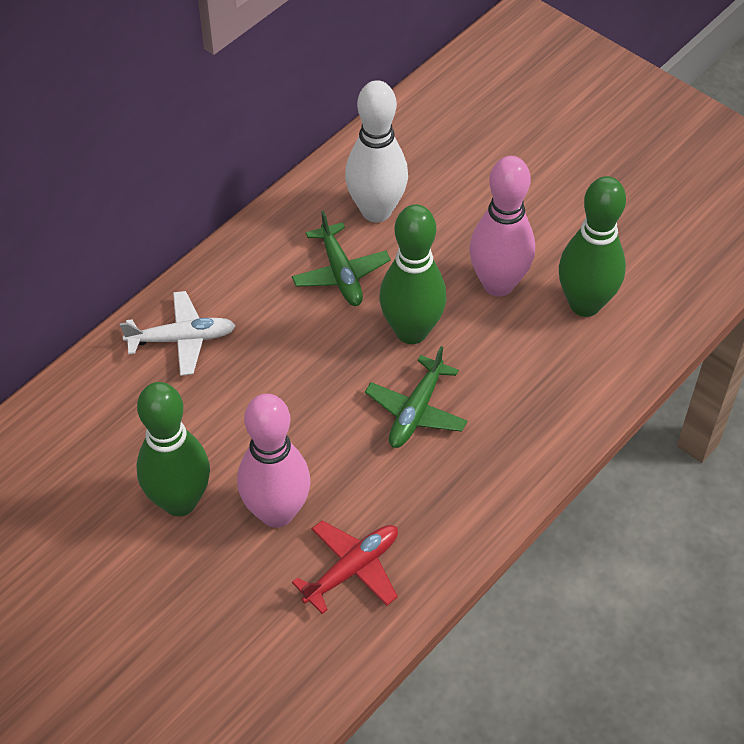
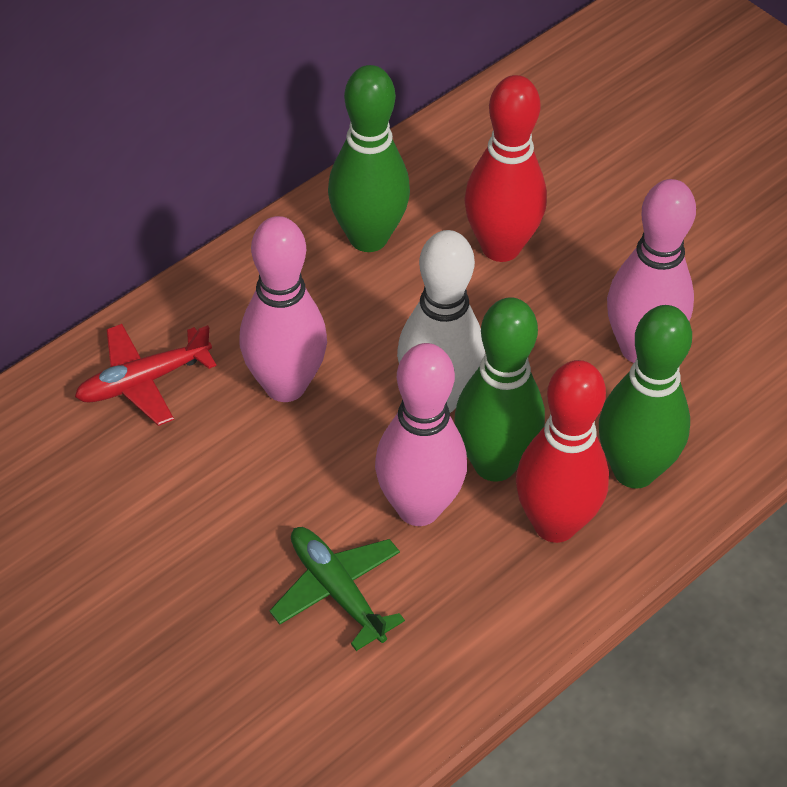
green plane: 2 -> 1
pink bowling pin: 2 -> 3
red bowling pin: 0 -> 2
white plane: 1 -> 0

